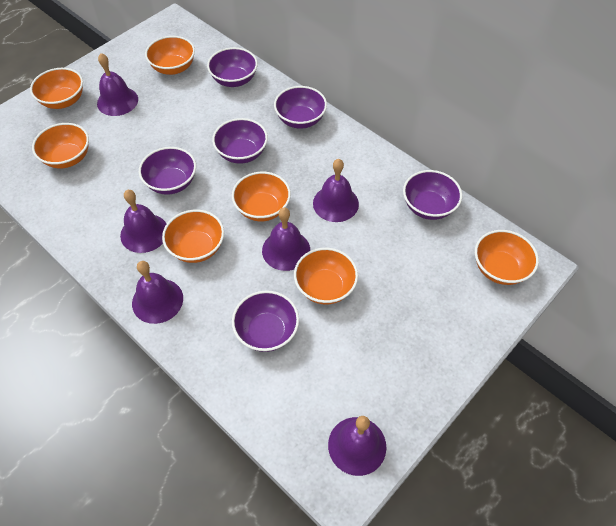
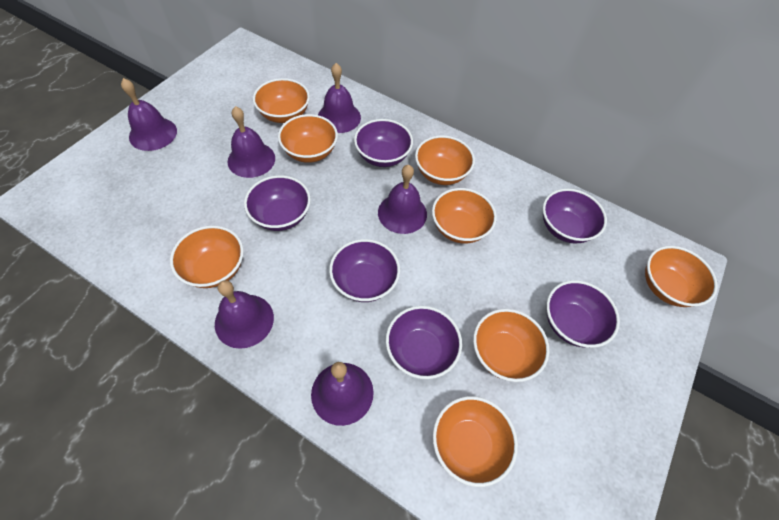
orange bowl: 7 -> 8

